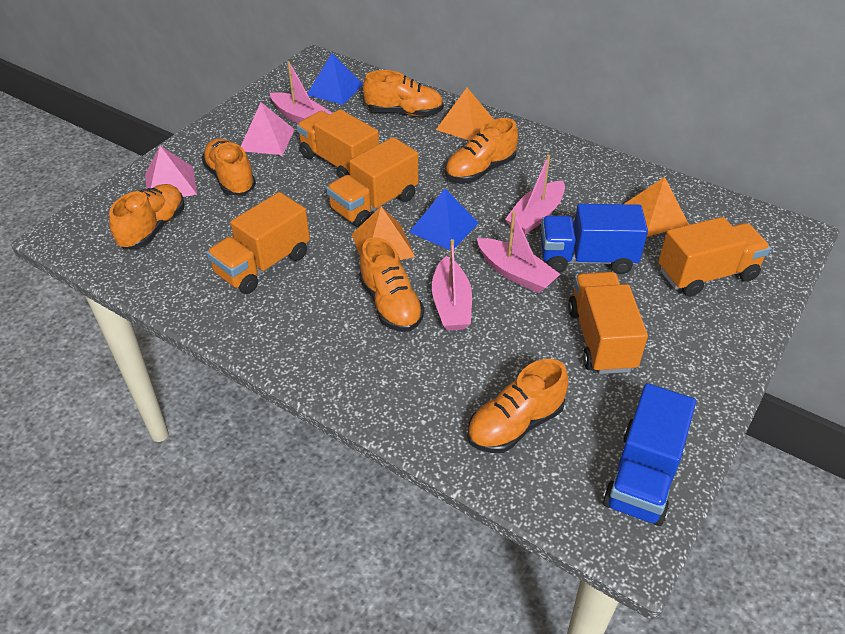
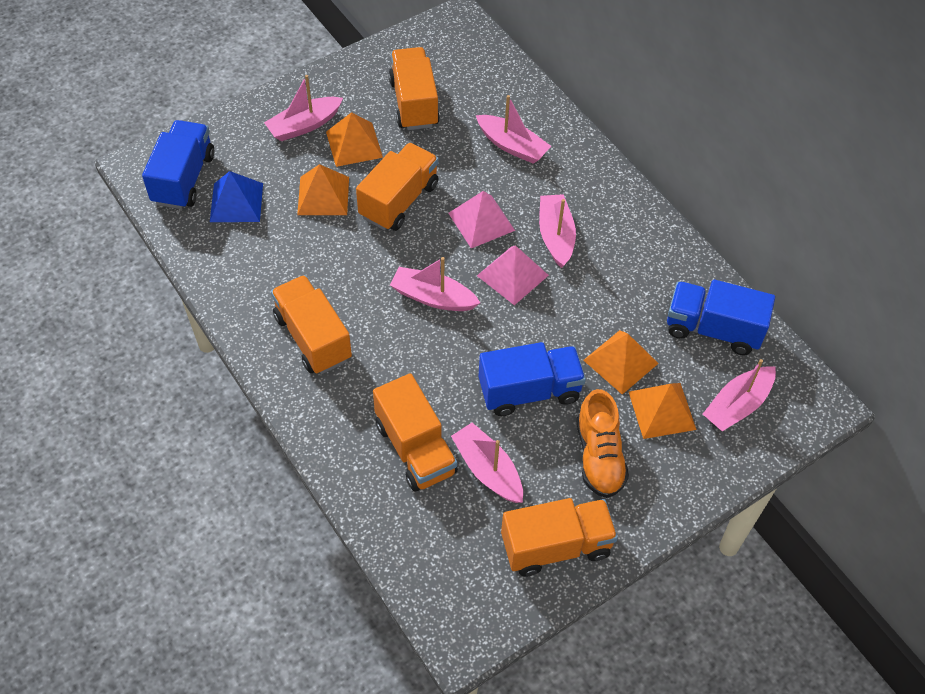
blue pyramid: 2 -> 1
blue truck: 2 -> 3
orange pyramid: 3 -> 4
orange shoe: 6 -> 1
pink boat: 4 -> 6

